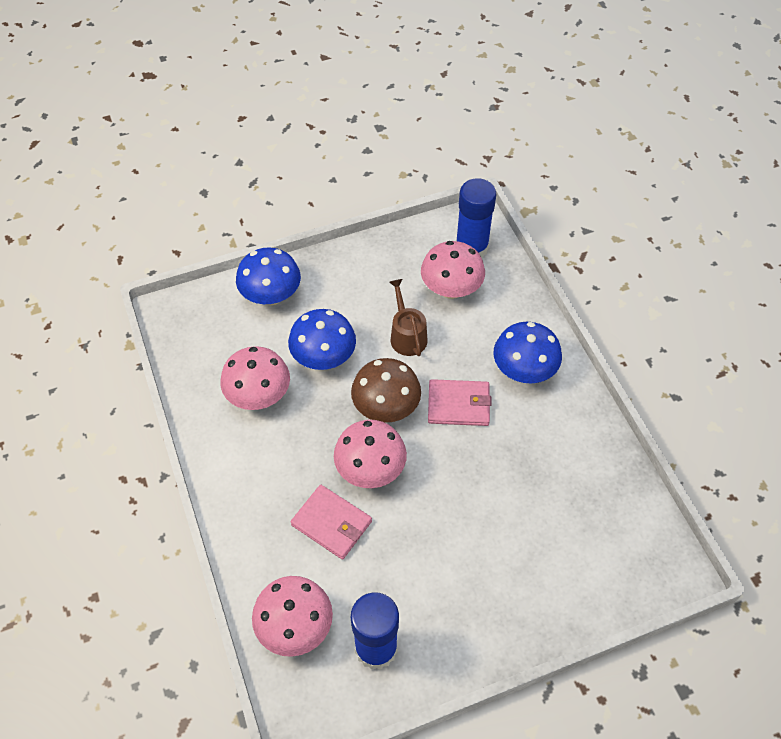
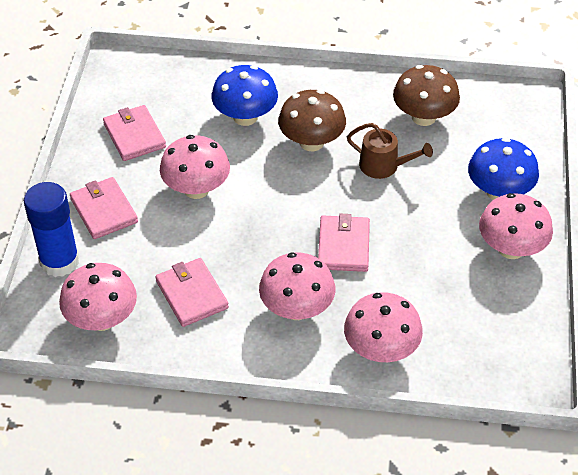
blue glue stick: 2 -> 1
blue mushroom: 3 -> 2
brown mushroom: 1 -> 2
pink mushroom: 4 -> 5
pink wallet: 2 -> 4

